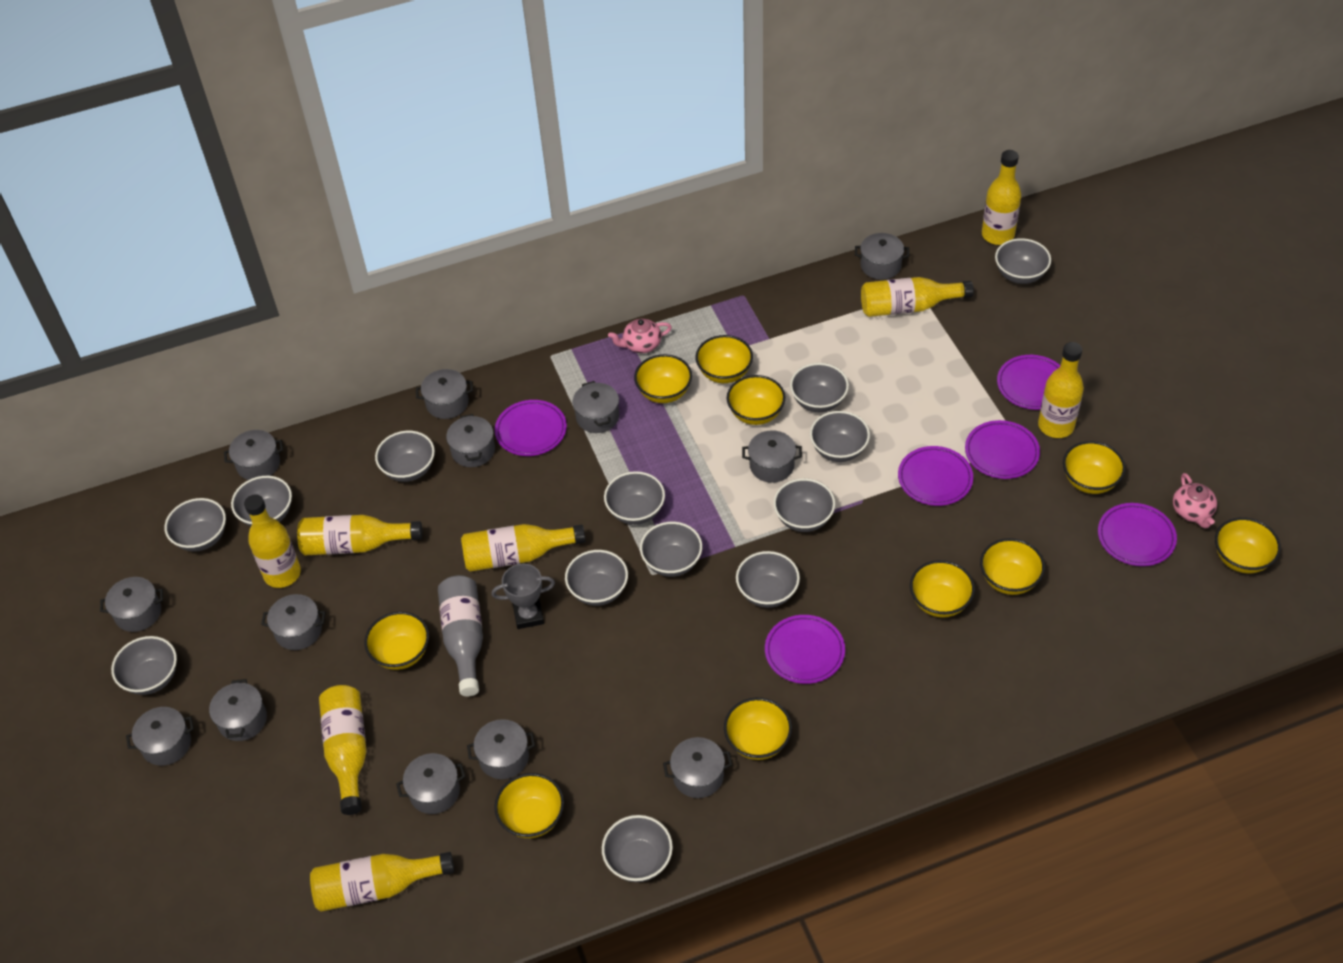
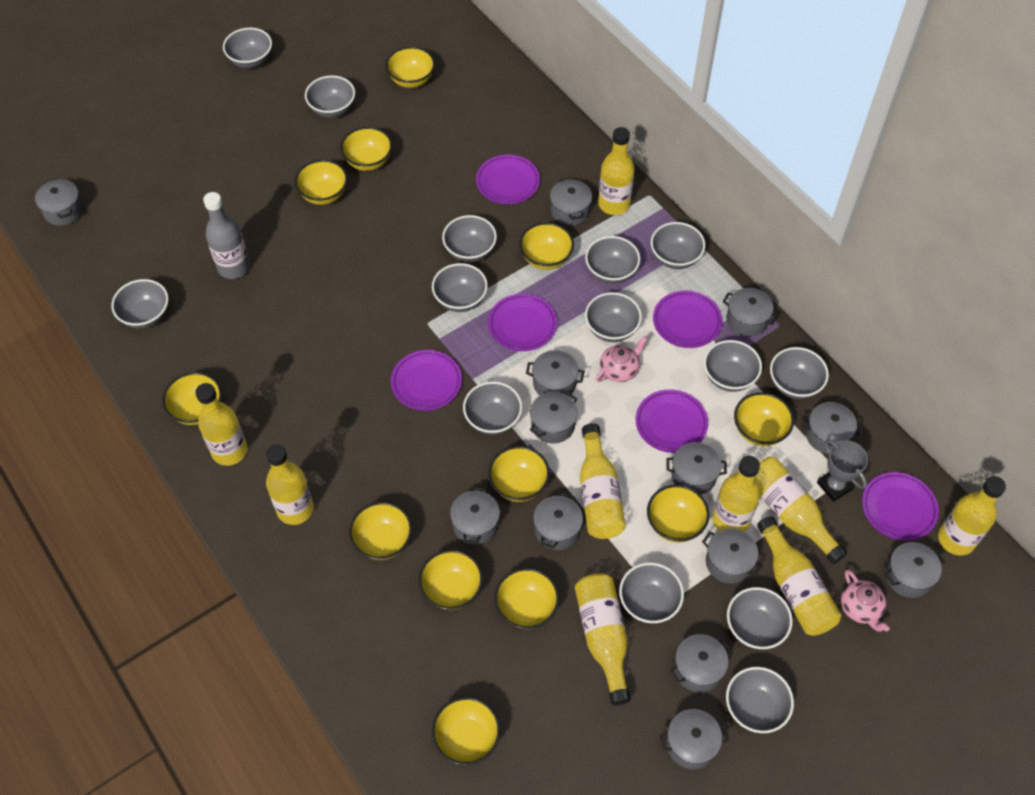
grey bowl: 13 -> 14
yellow bottle: 8 -> 9
yellow bowl: 10 -> 12

